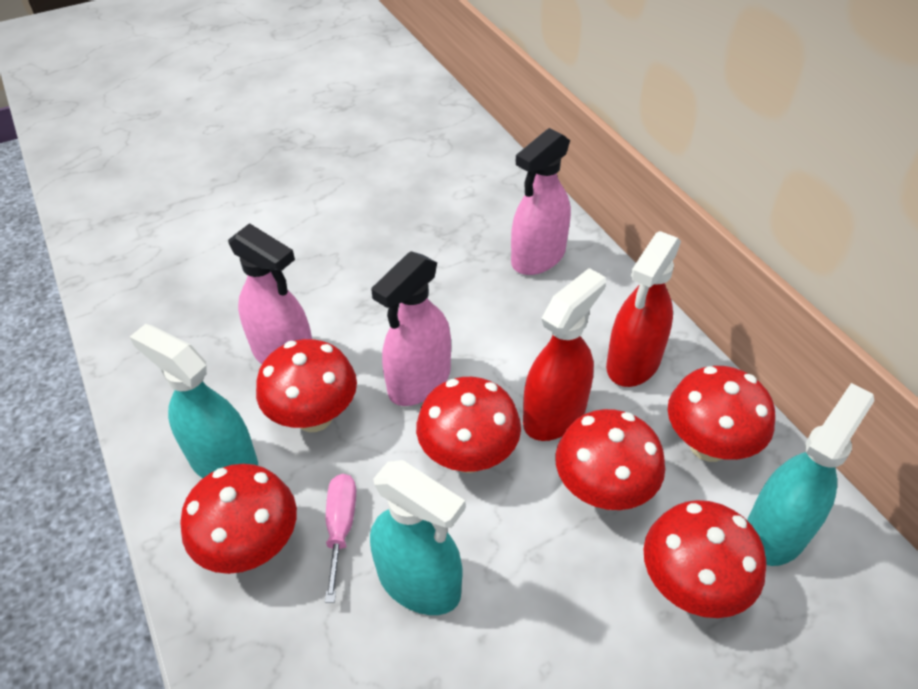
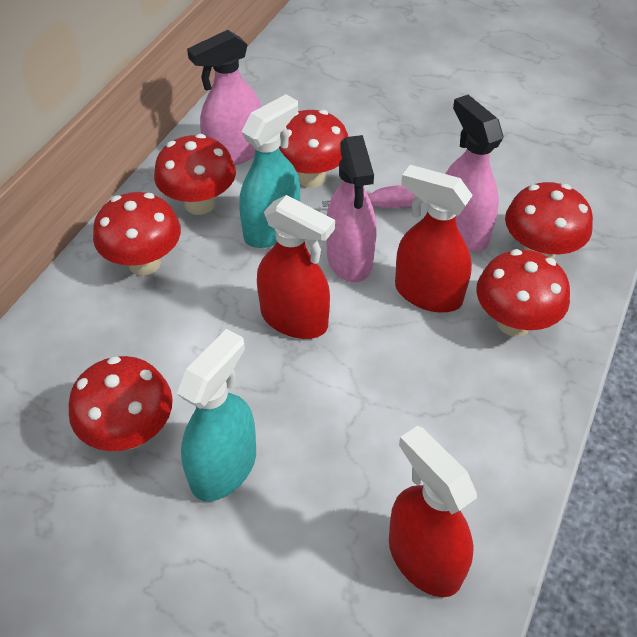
red spray bottle: 2 -> 3
turquoise spray bottle: 3 -> 2

